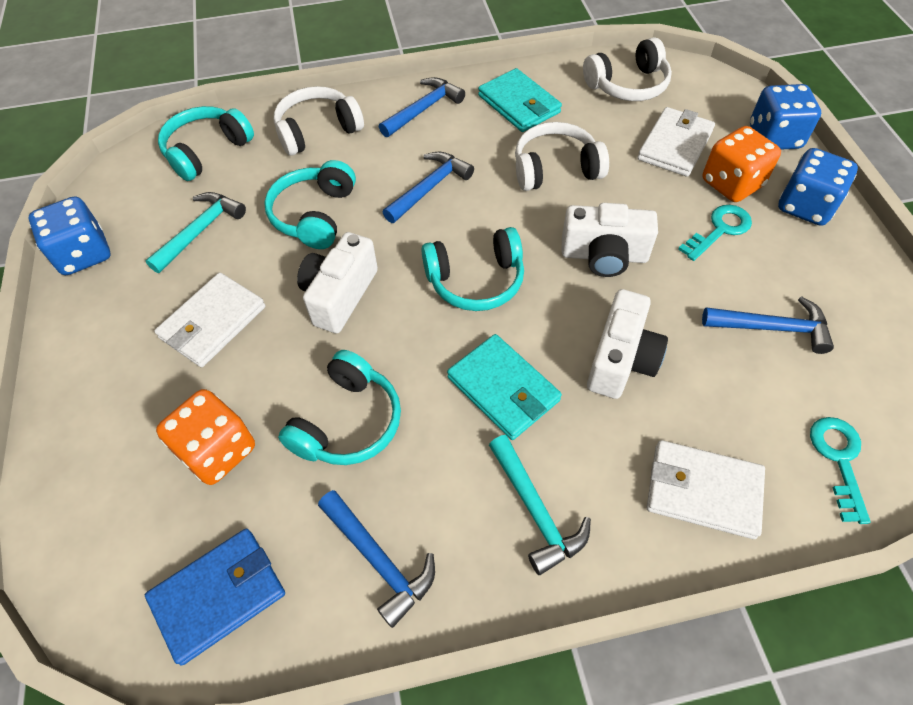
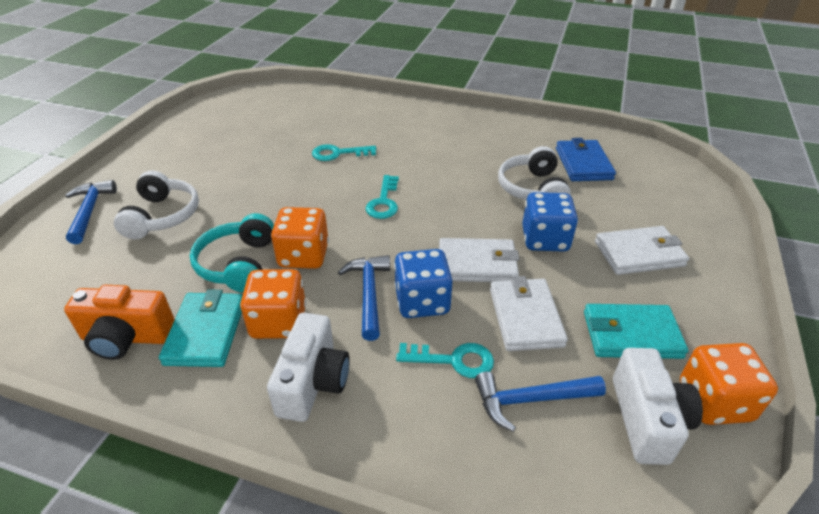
blue dice: 3 -> 2
blue hammer: 4 -> 3
orange camera: 0 -> 1
orange dice: 2 -> 3
turquoise hammer: 2 -> 0
turquoise headphones: 4 -> 1
turquoise key: 2 -> 3
white camera: 3 -> 2
white headphones: 3 -> 2

